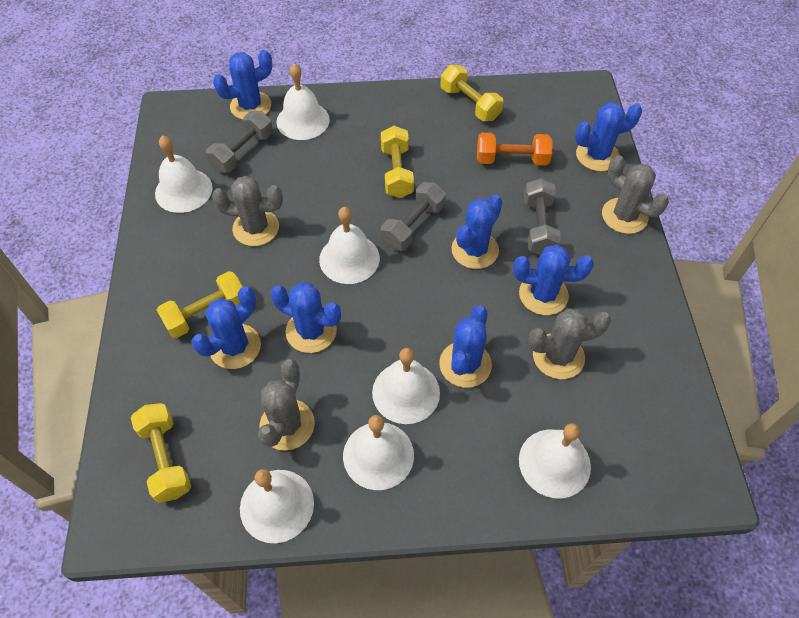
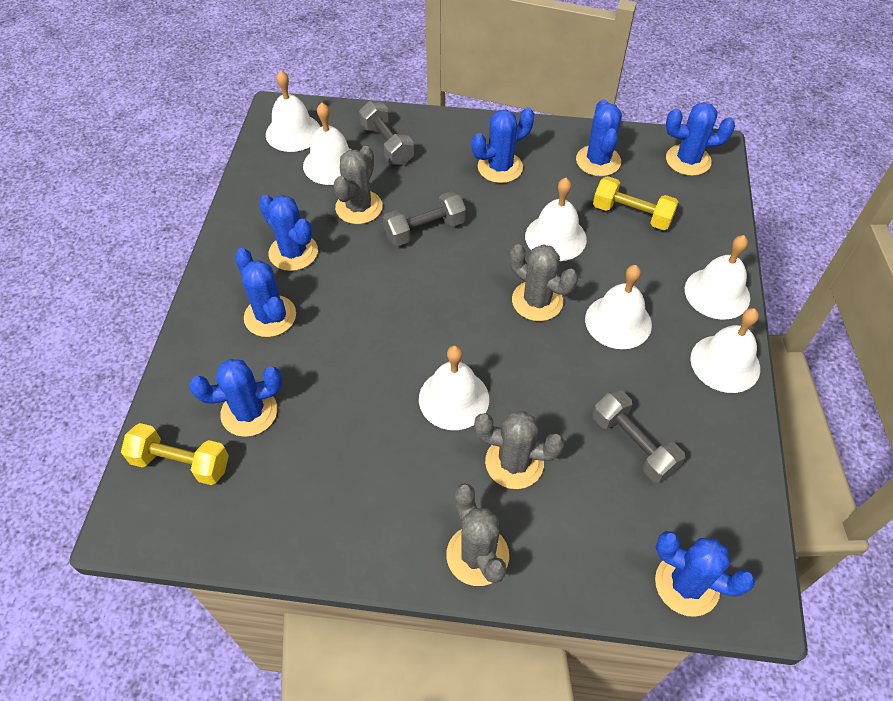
orange dumbbell: 1 -> 0
yellow dumbbell: 4 -> 2

